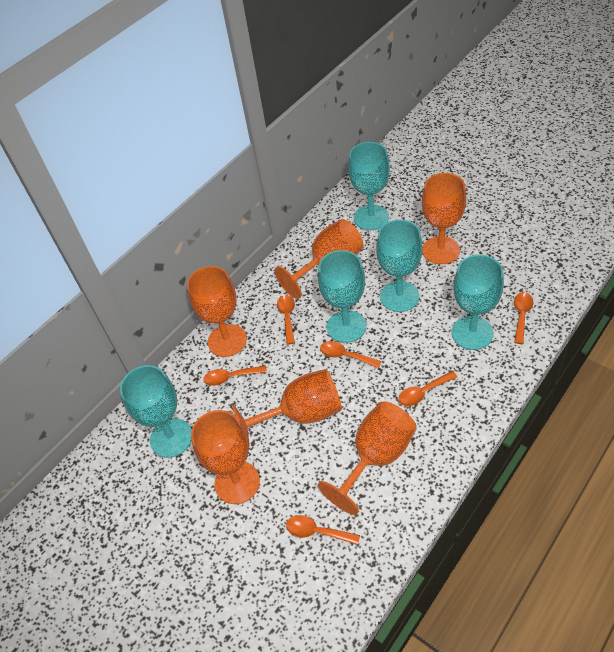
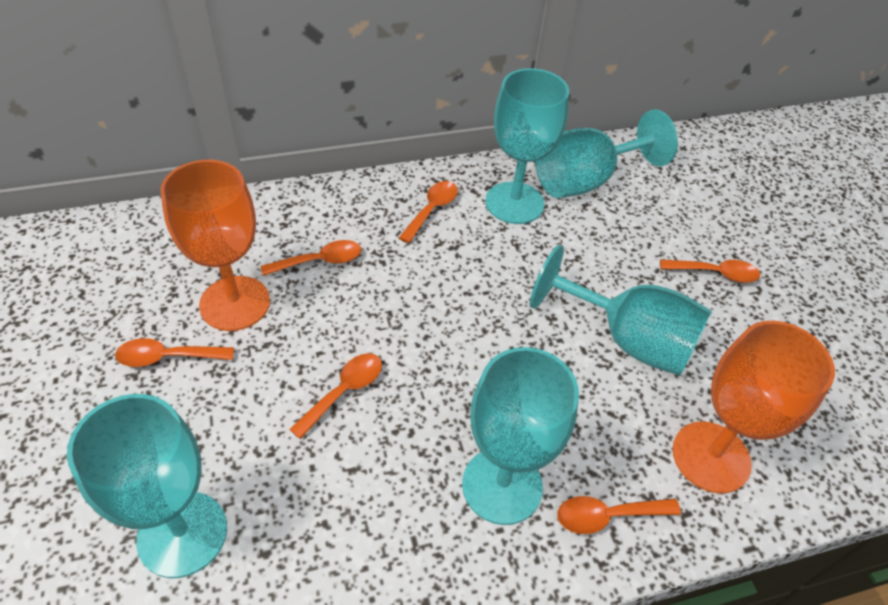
orange goblet: 6 -> 2

